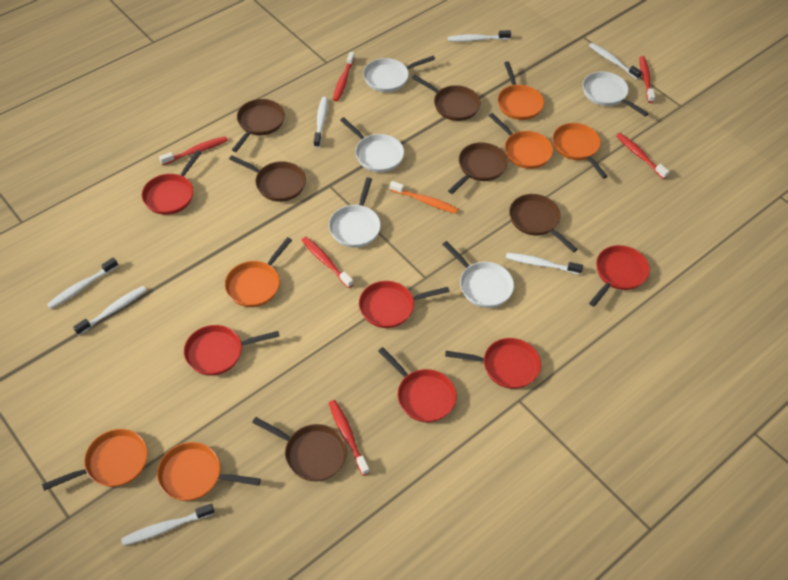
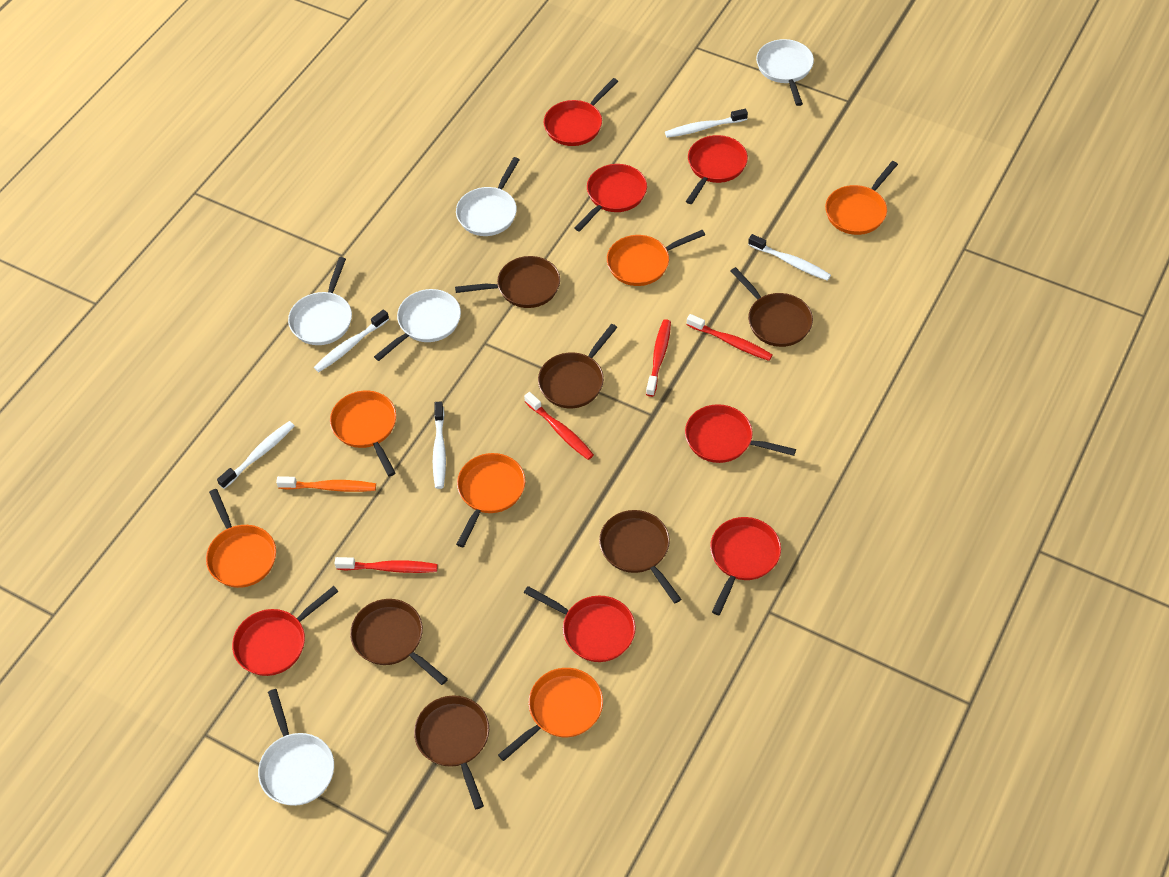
red pan: 6 -> 7
red toothbrush: 6 -> 4
white toothbrush: 7 -> 5

